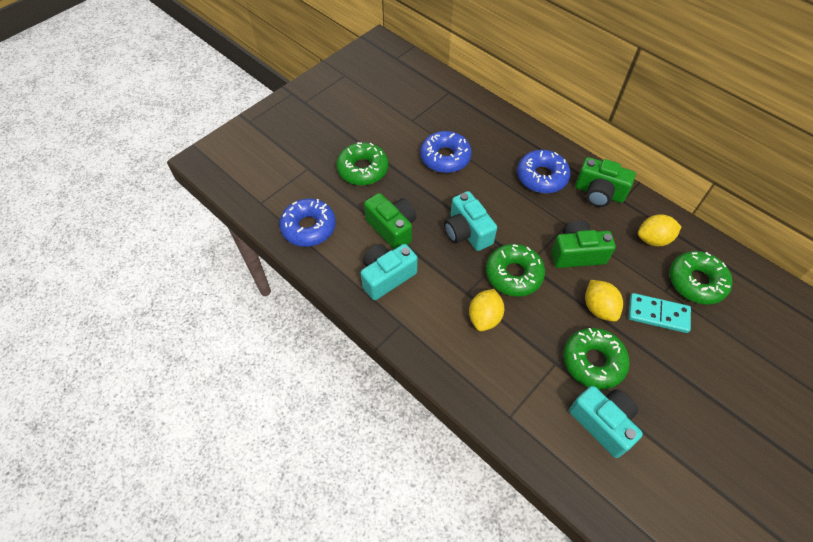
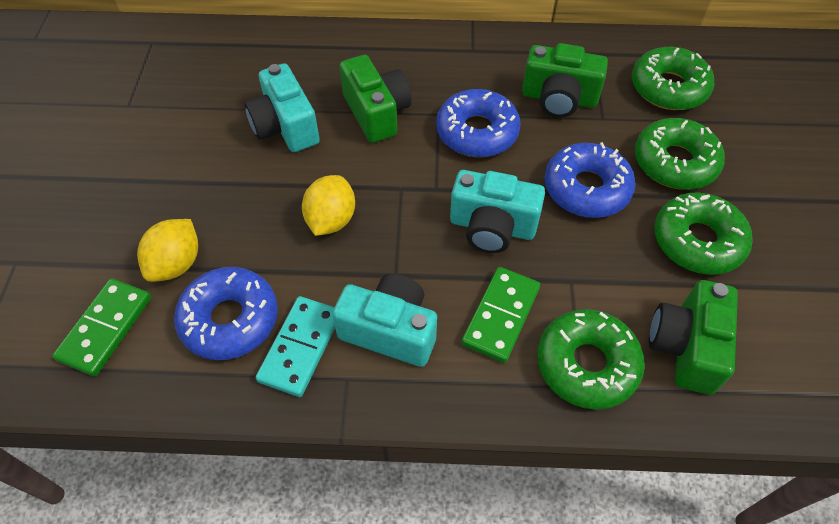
green domino: 0 -> 2
yellow lemon: 3 -> 2

